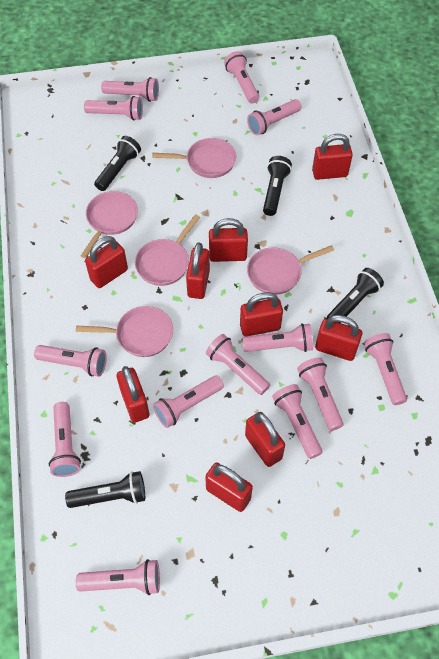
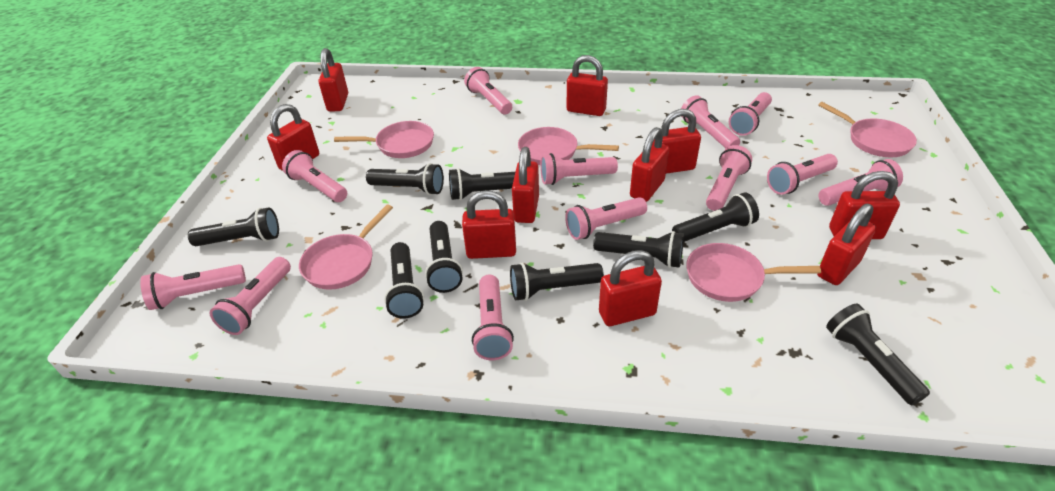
black flashlight: 4 -> 9
pink flashlight: 13 -> 12
red padlock: 9 -> 10

